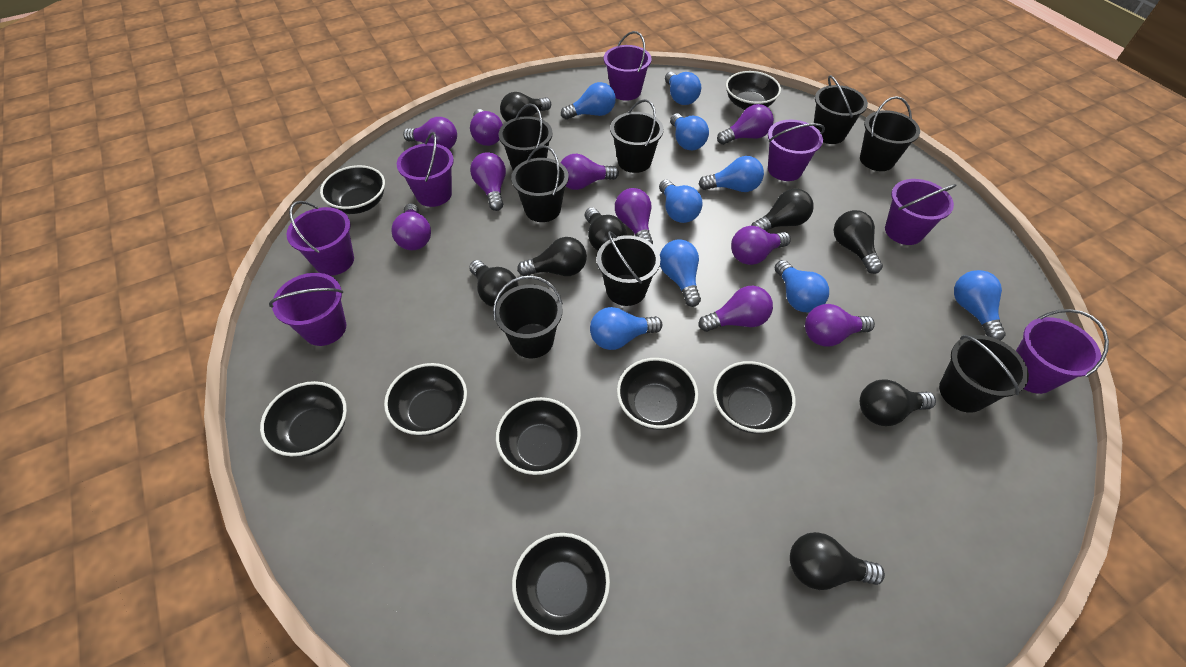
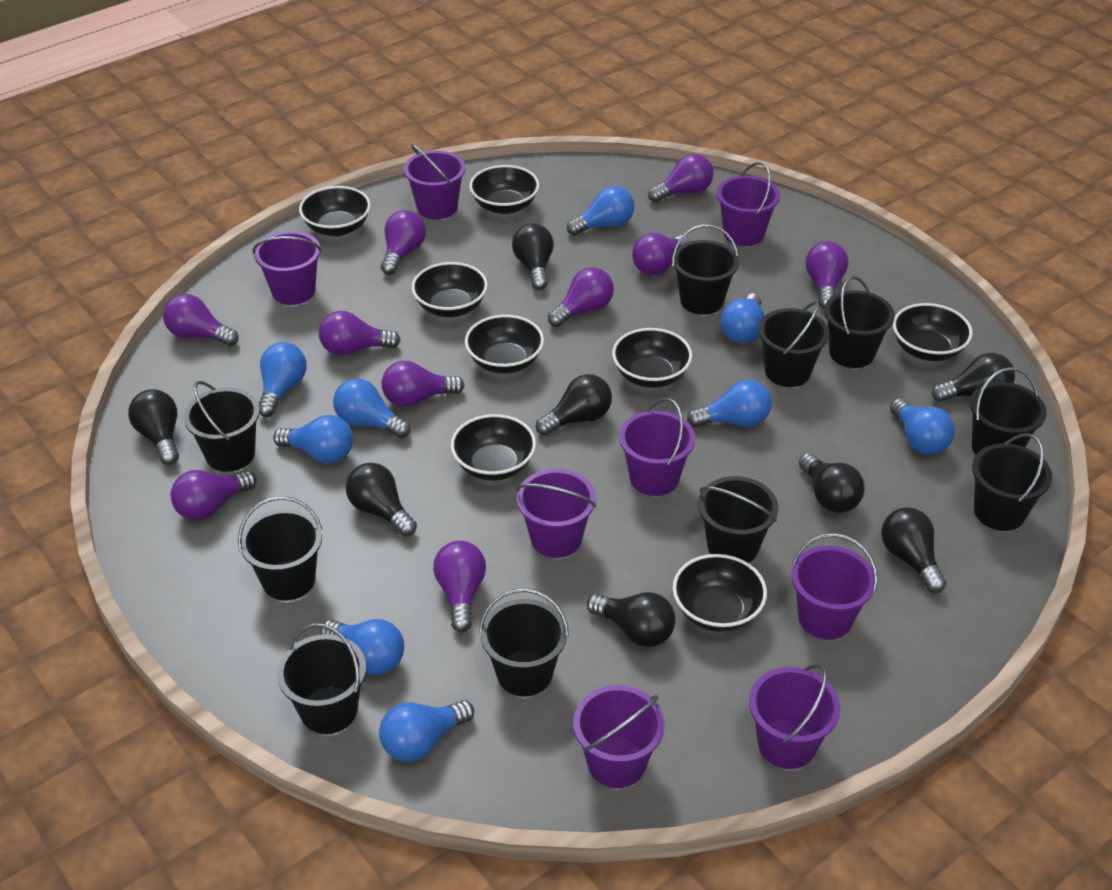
black bucket: 8 -> 10
purple bucket: 7 -> 8

